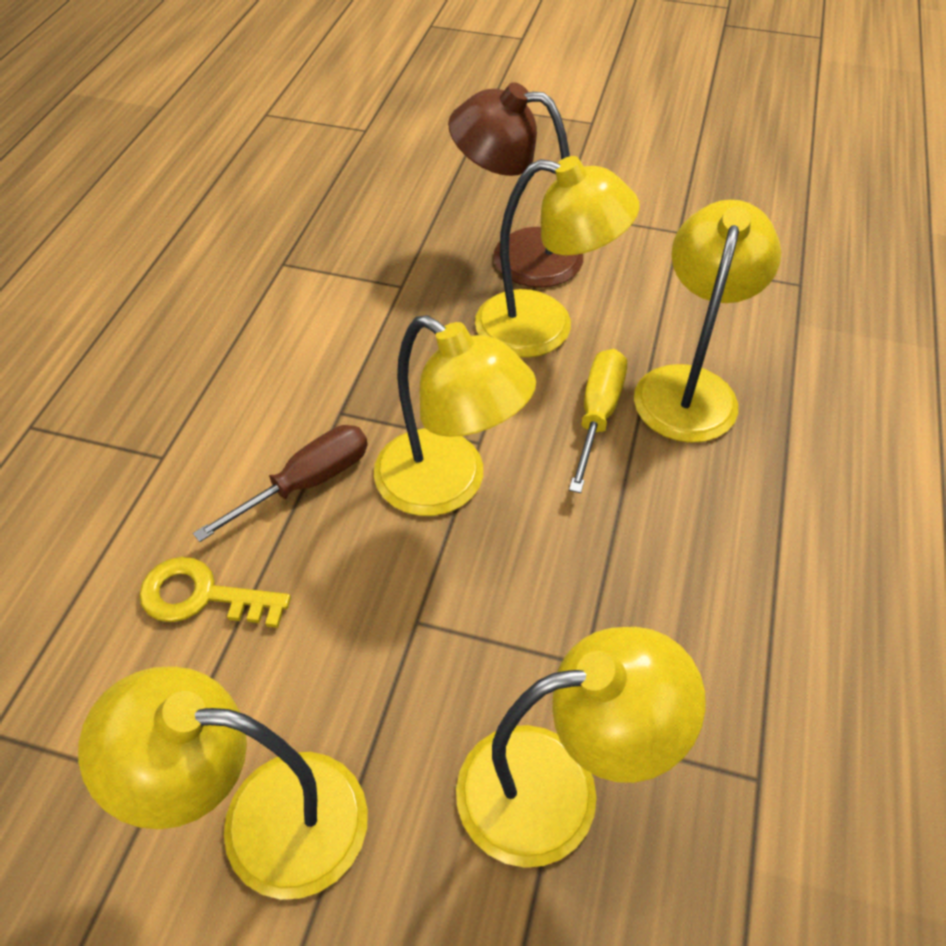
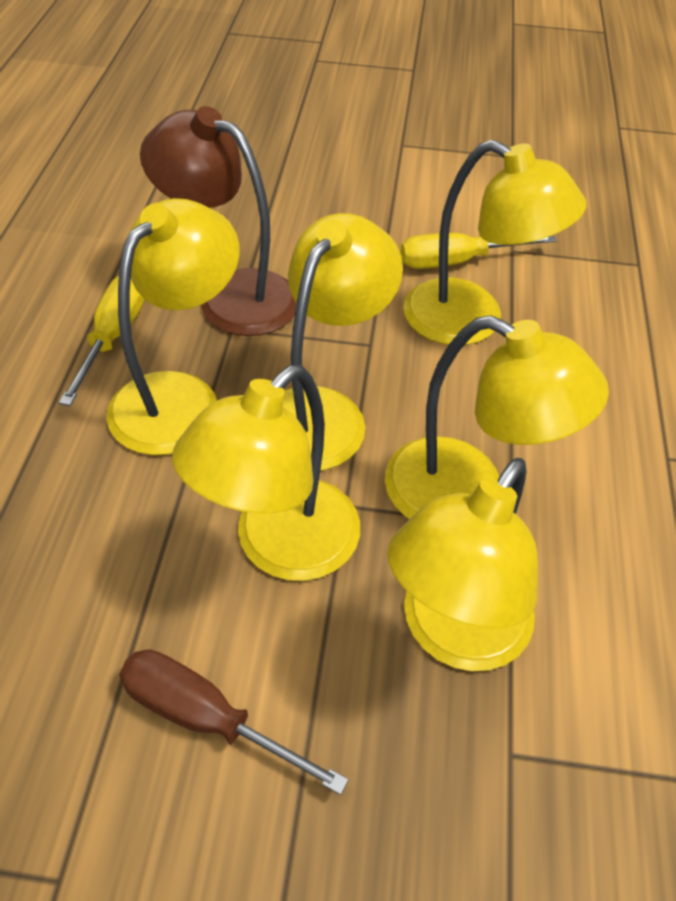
yellow key: 1 -> 0
yellow lamp: 5 -> 6
yellow screwdriver: 1 -> 2

